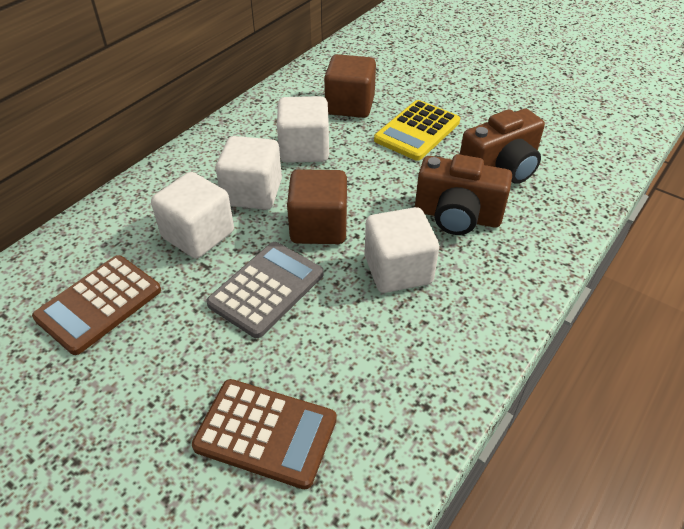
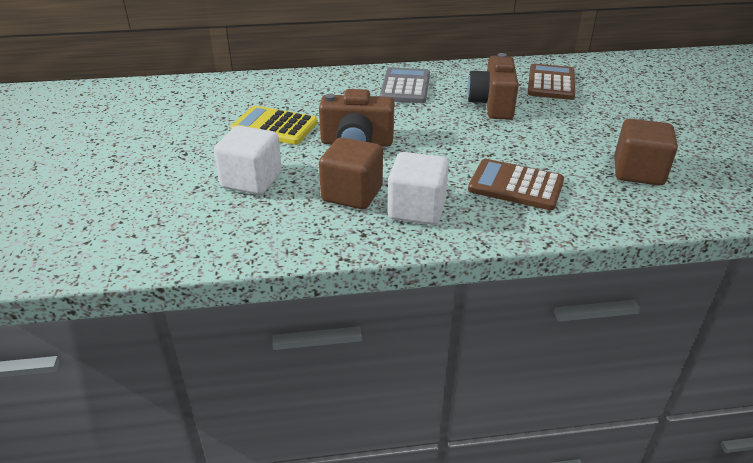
white cube: 4 -> 2

